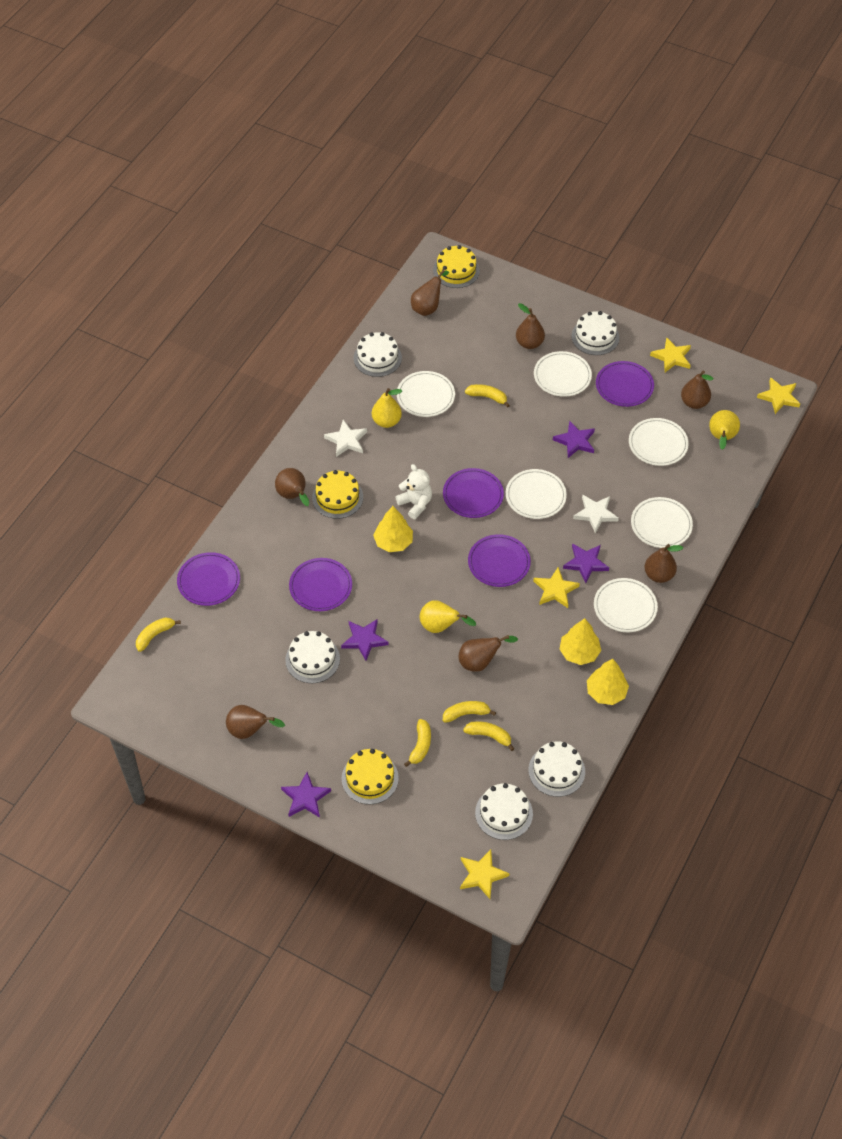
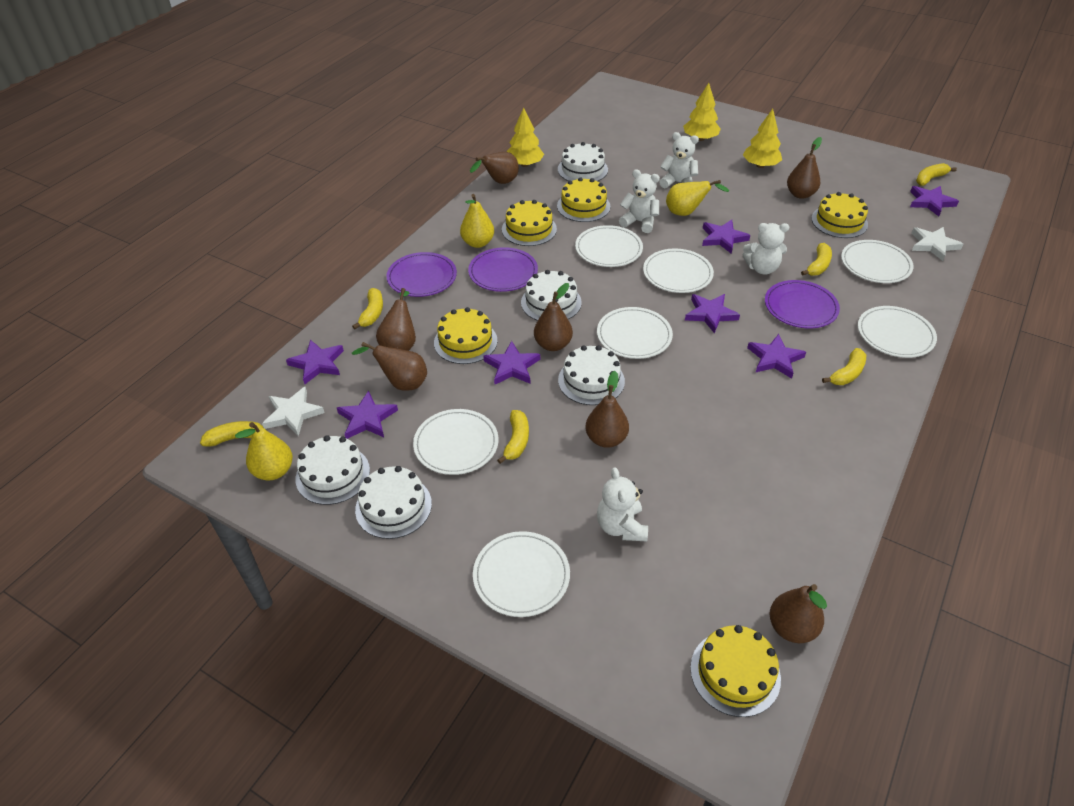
purple plate: 5 -> 3
purple star: 4 -> 7
white plate: 6 -> 7
white teddy bear: 1 -> 4
yellow banana: 5 -> 6
yellow cake: 3 -> 5
yellow star: 4 -> 0

